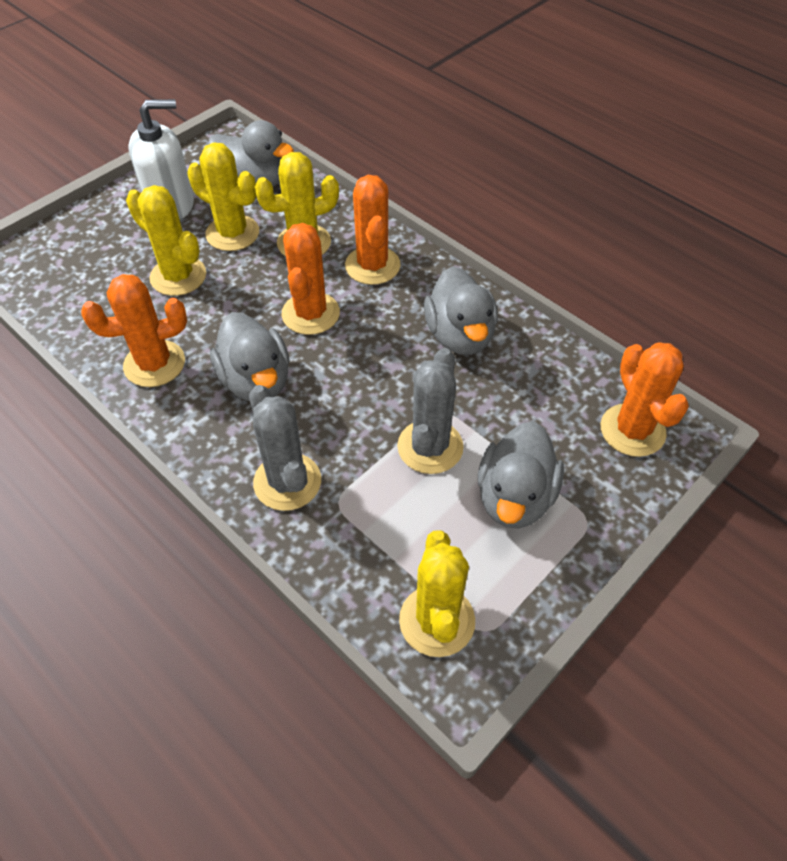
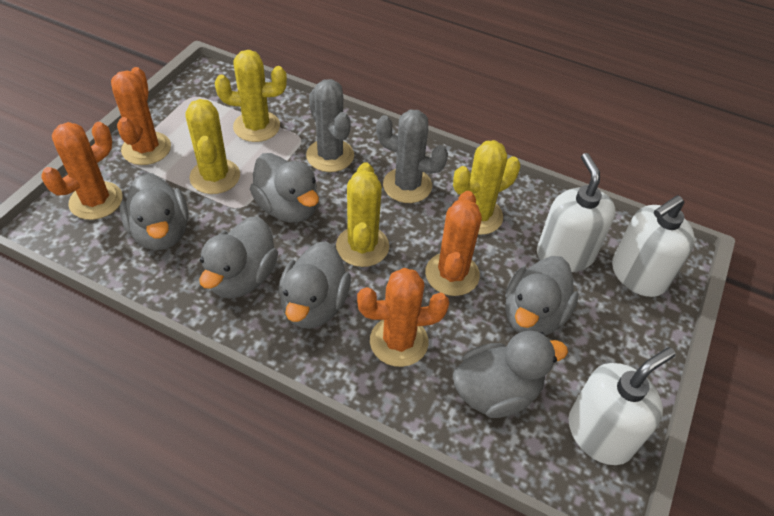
grey duck: 4 -> 6
white soap dispenser: 1 -> 3

